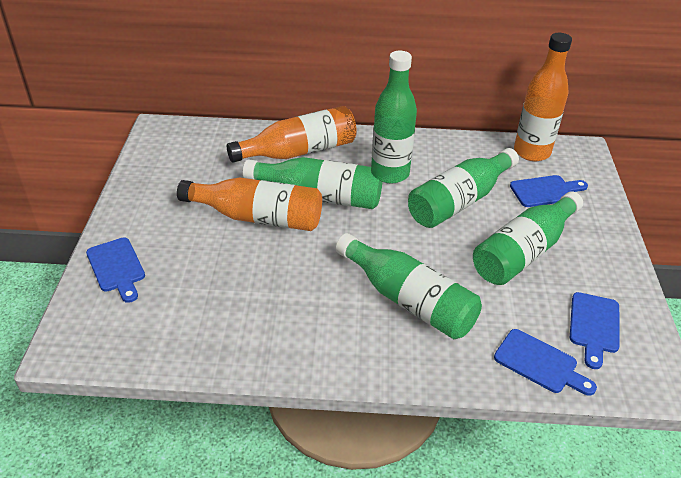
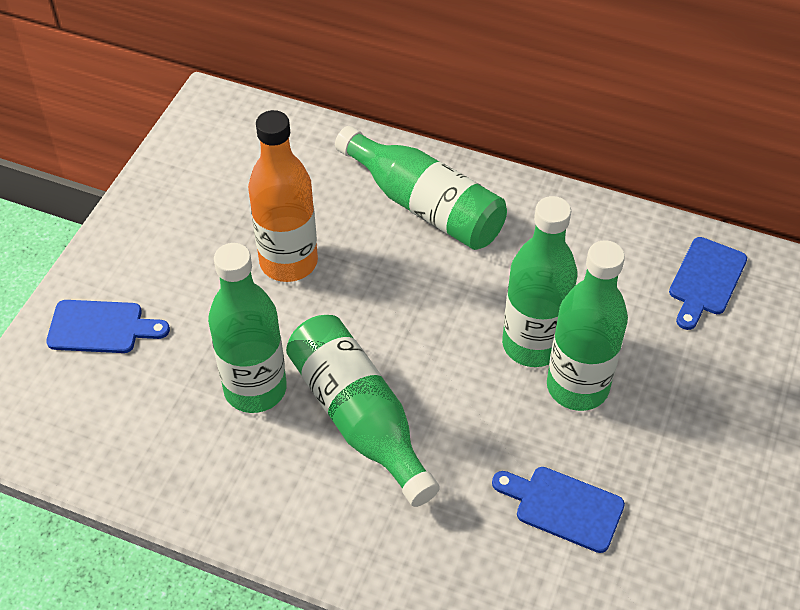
blue cutting board: 4 -> 3
orange bottle: 3 -> 1

